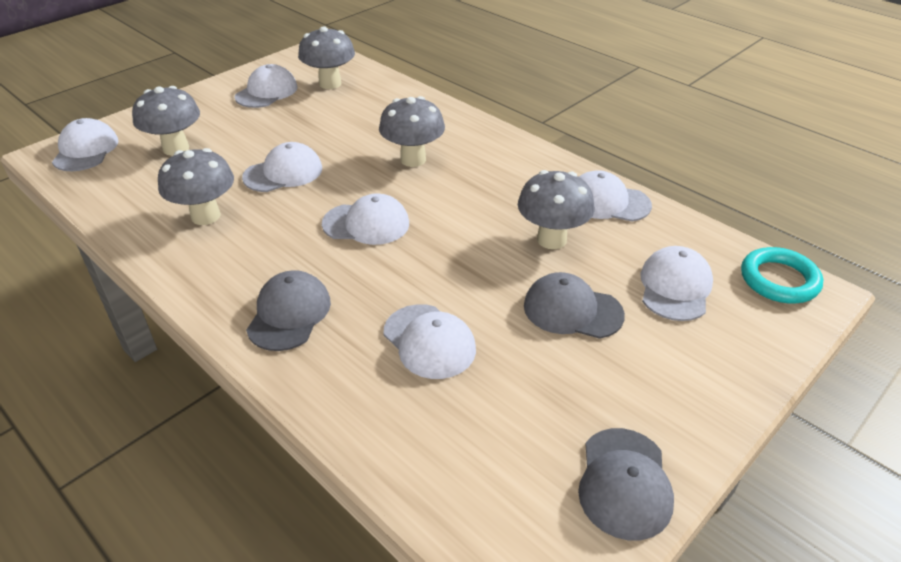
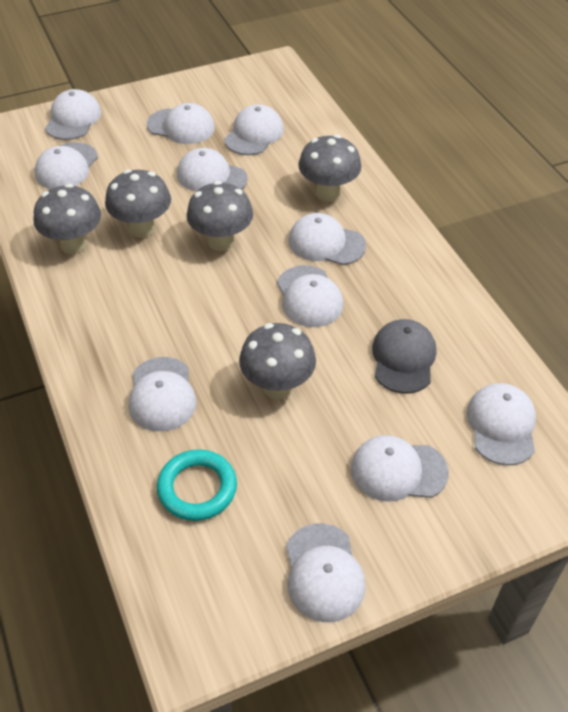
grey cap: 3 -> 1
white cap: 7 -> 11

